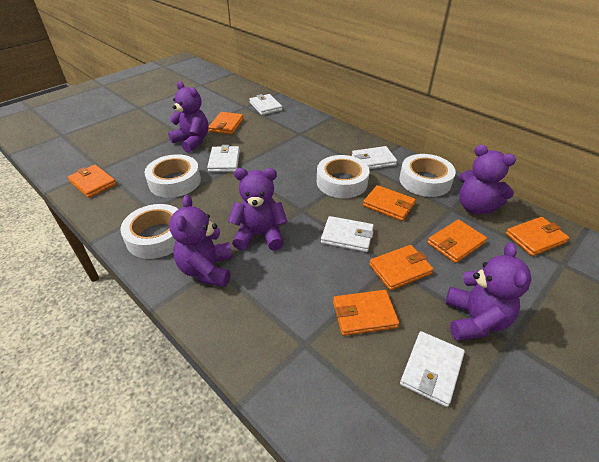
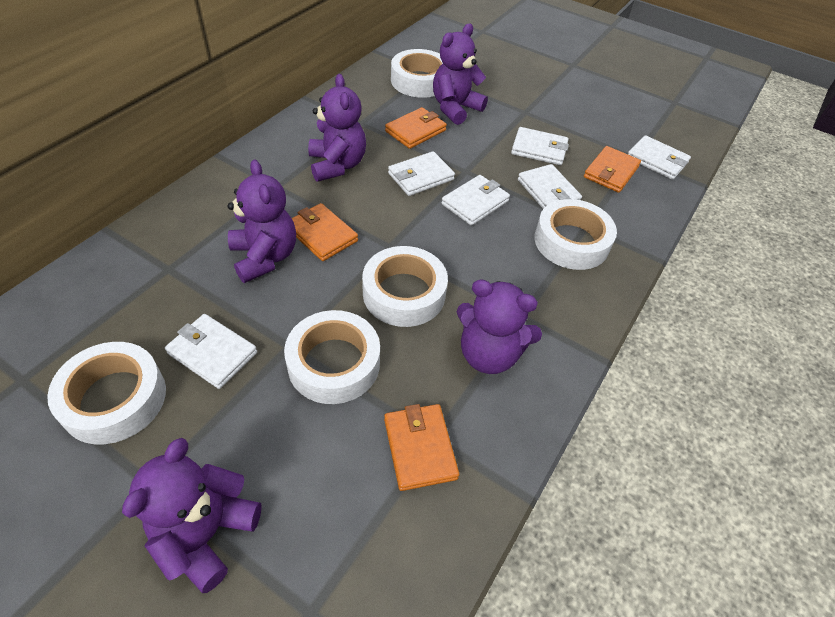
orange wallet: 7 -> 4
white tape: 4 -> 5
white wallet: 5 -> 6

